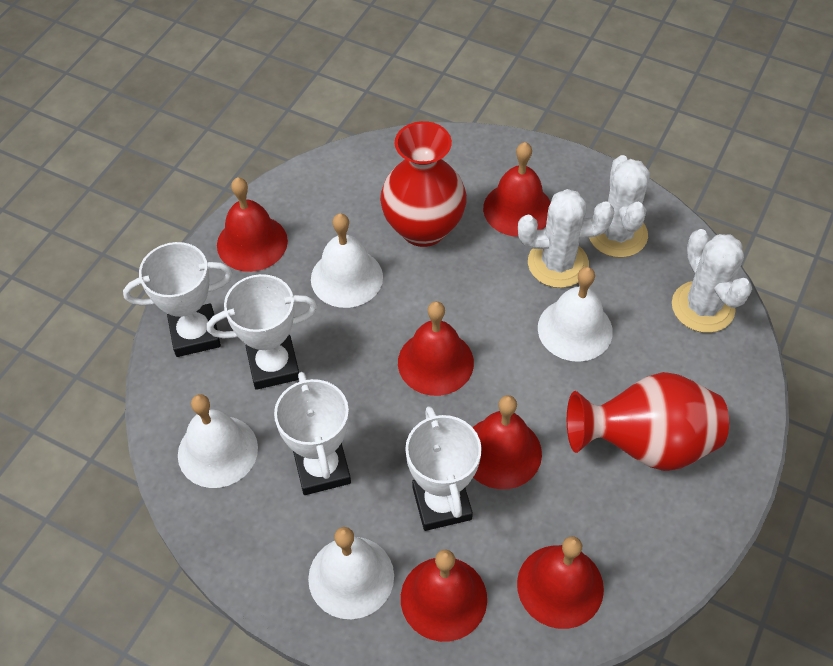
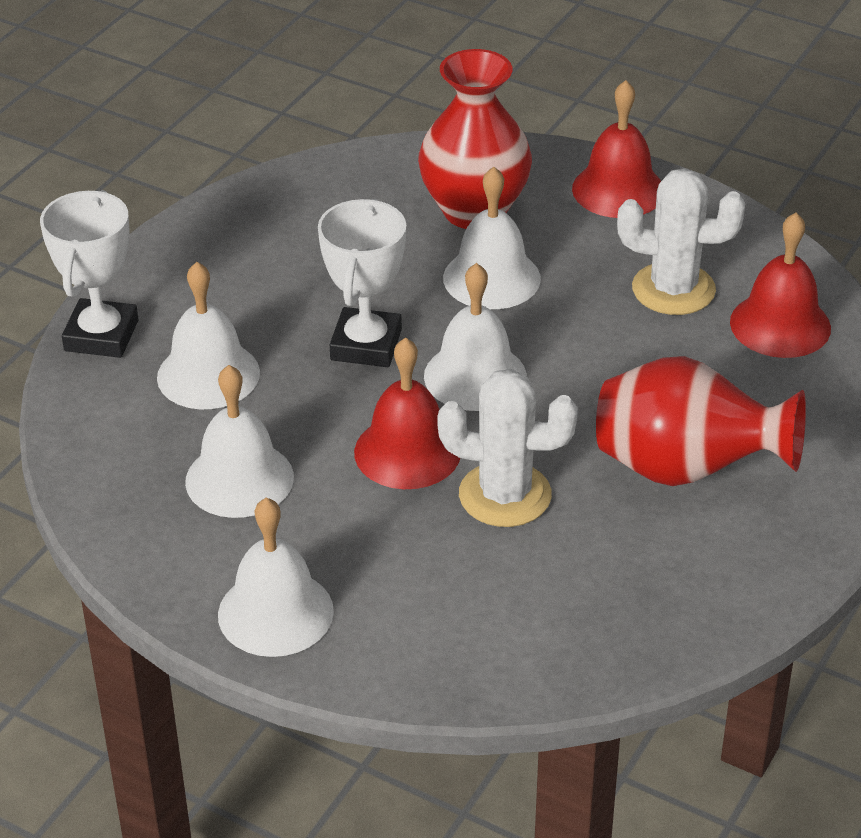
red bell: 6 -> 3
white bell: 4 -> 5
white cactus: 3 -> 2
white trophy: 4 -> 2

